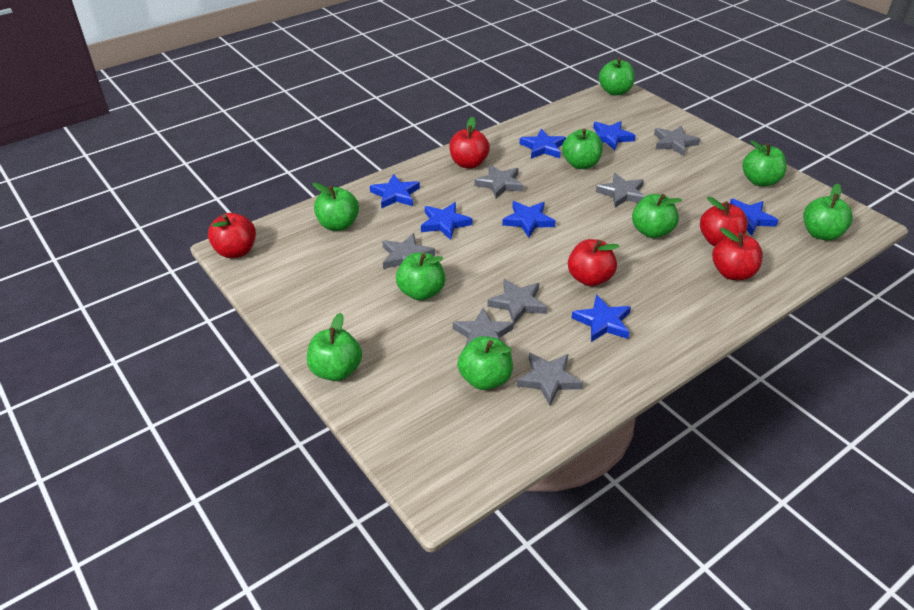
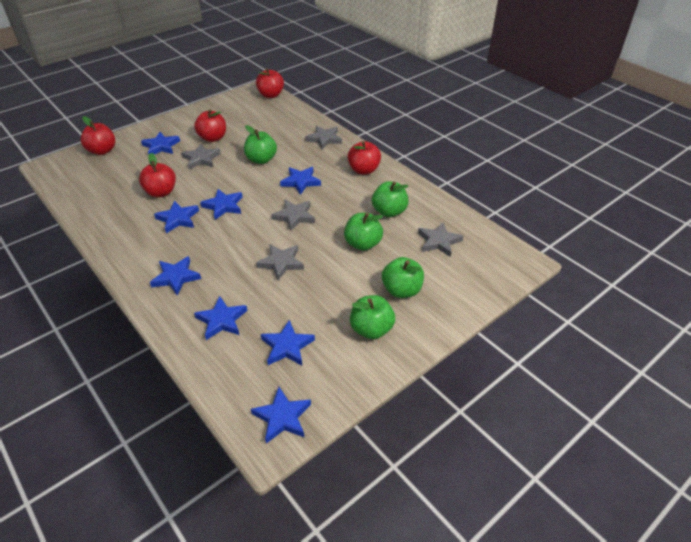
blue star: 7 -> 8
green apple: 9 -> 5
grey star: 7 -> 5

